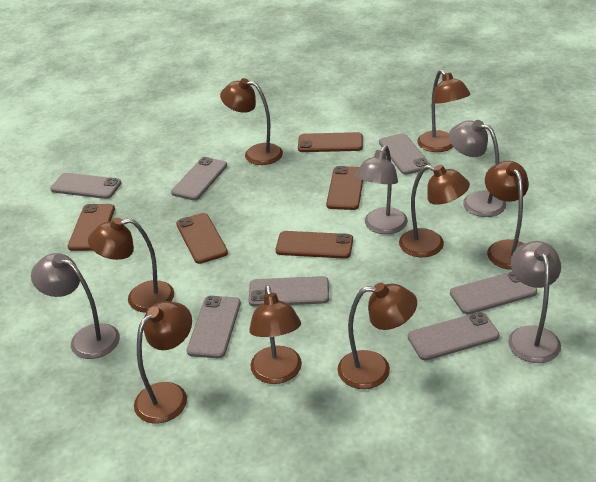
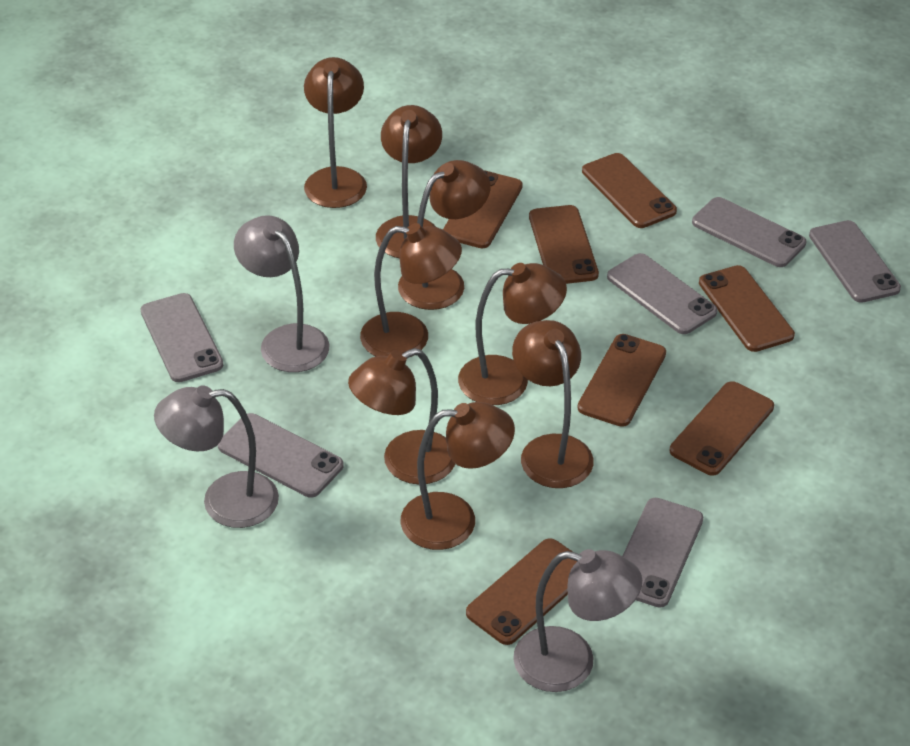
brown phone: 5 -> 7
grey lamp: 4 -> 3
grey phone: 7 -> 6

